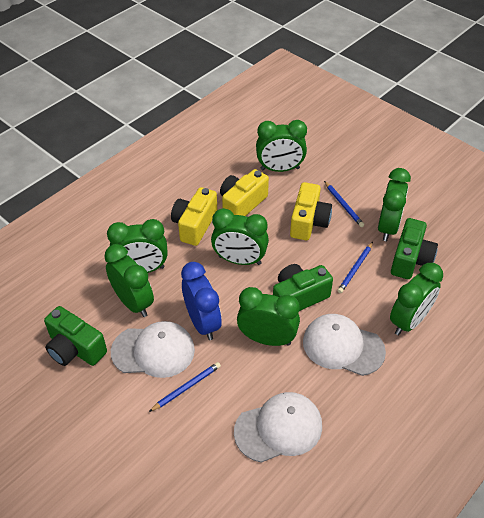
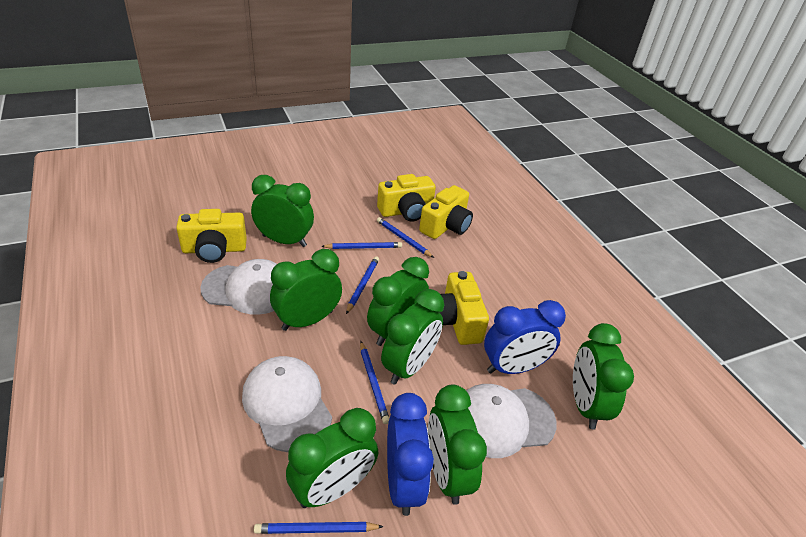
blue clock: 1 -> 2
blue pencil: 3 -> 5
green camera: 3 -> 0
yellow camera: 3 -> 4

